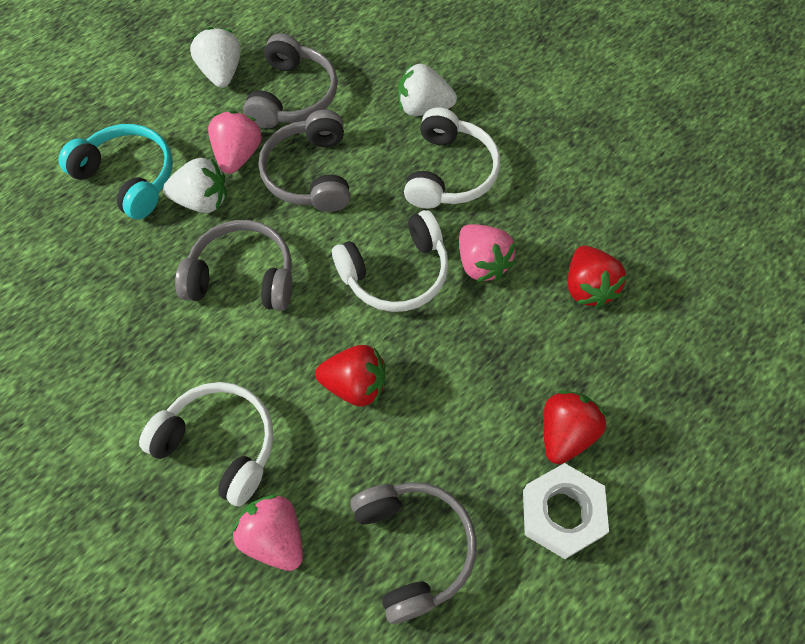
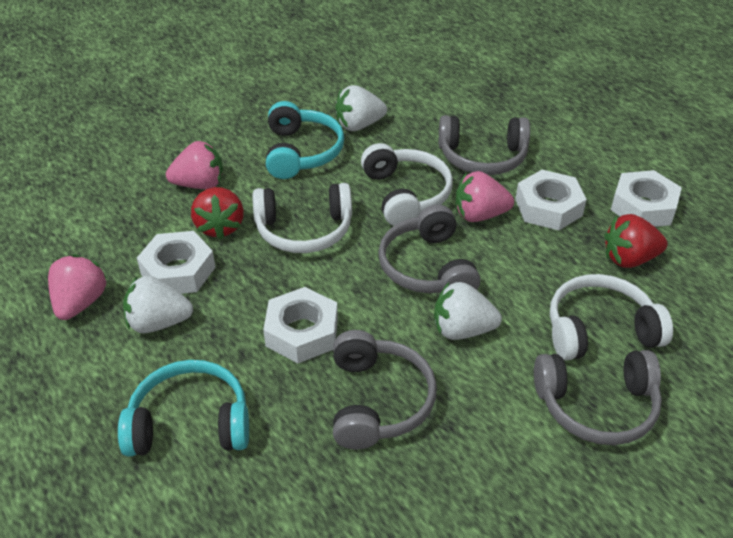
red strawberry: 3 -> 2
turquoise headphones: 1 -> 2
white nut: 1 -> 4

